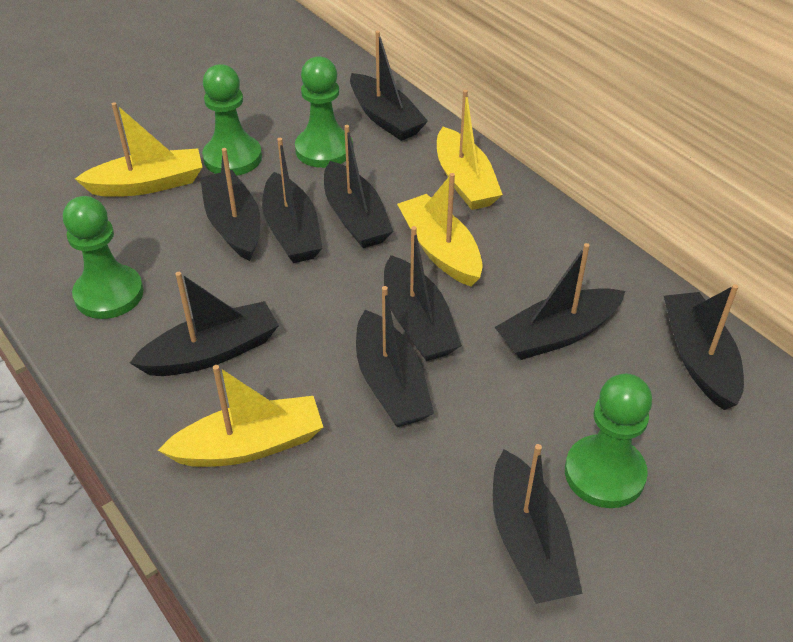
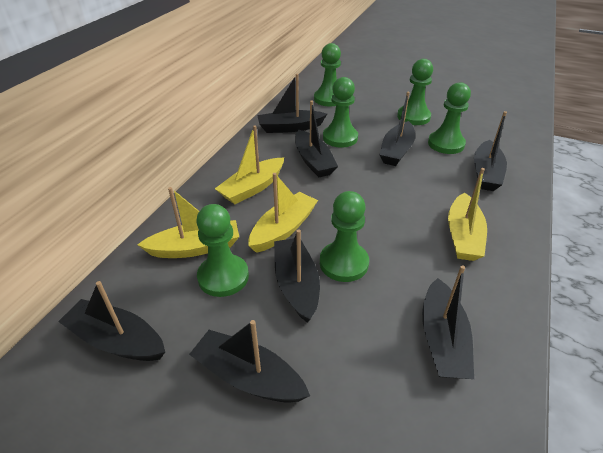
black boat: 10 -> 8
green pawn: 4 -> 6

